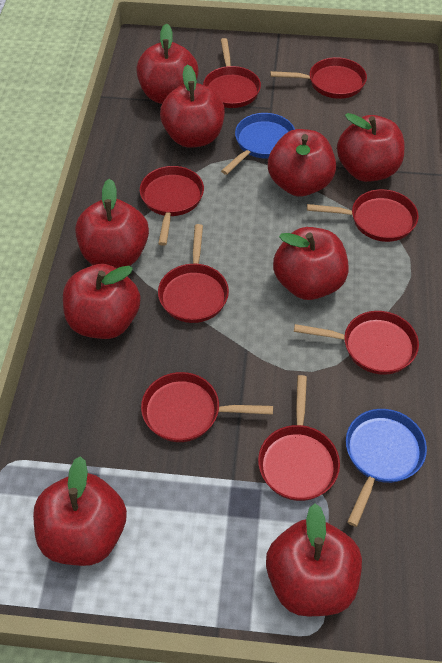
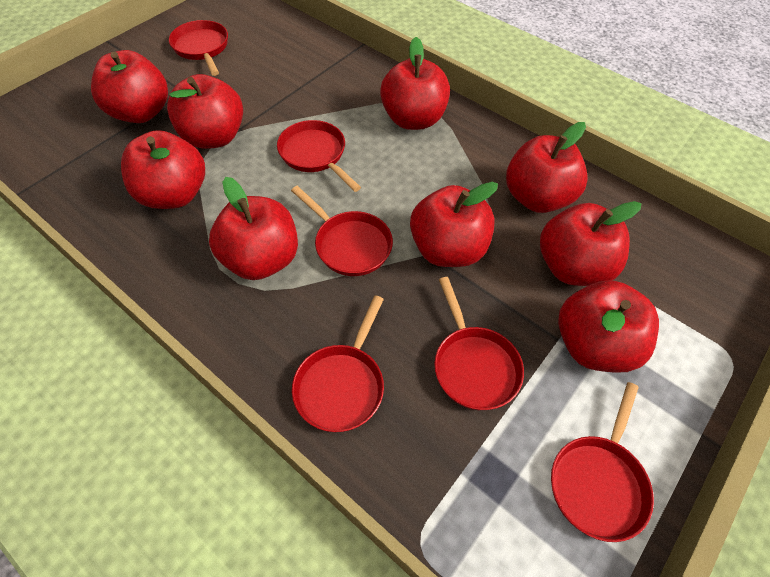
blue pan: 2 -> 0
red pan: 8 -> 6

